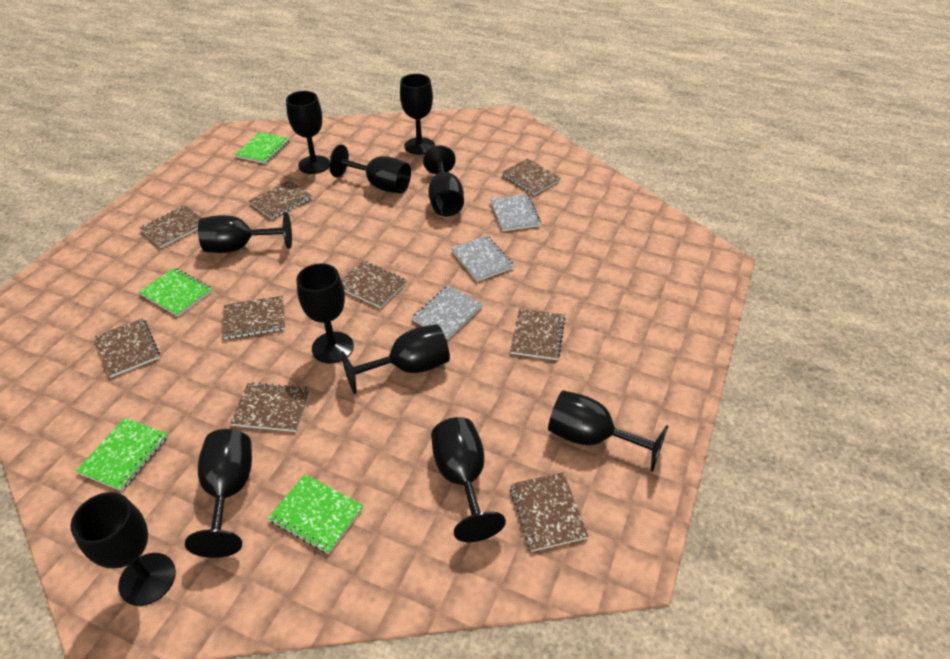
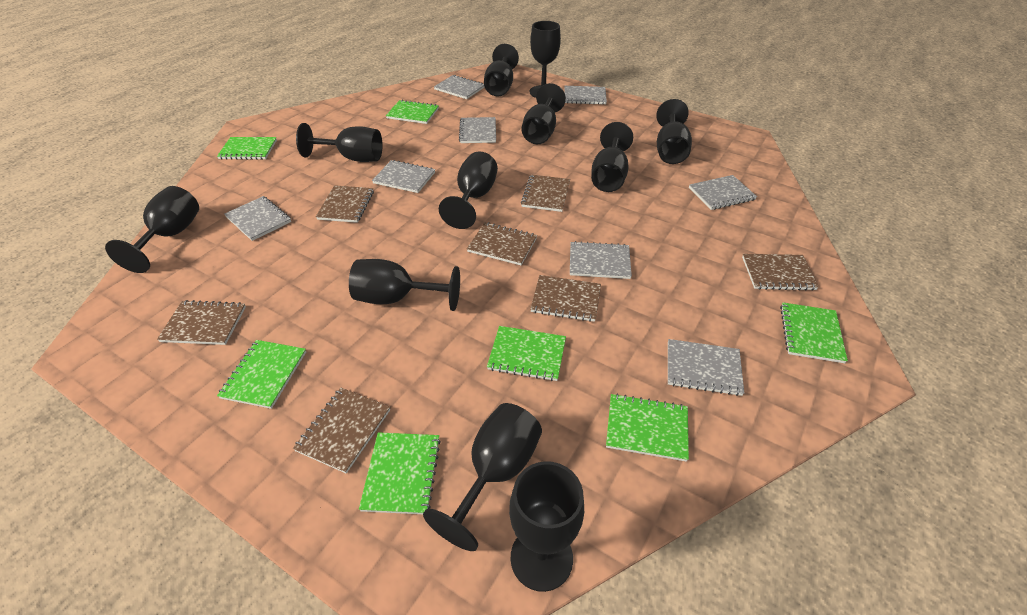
brown notebook: 9 -> 7
green notebook: 4 -> 7
grey notebook: 3 -> 8

